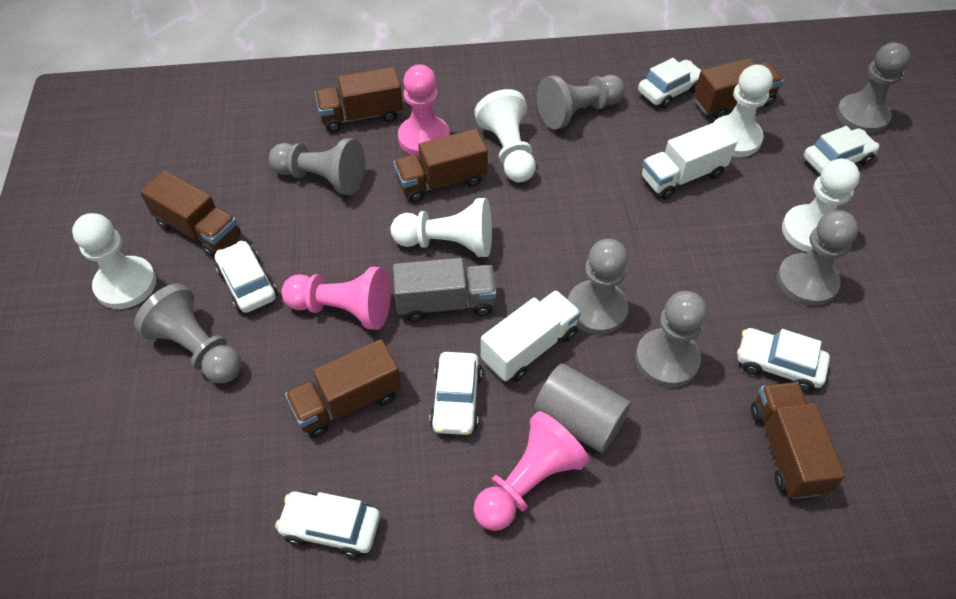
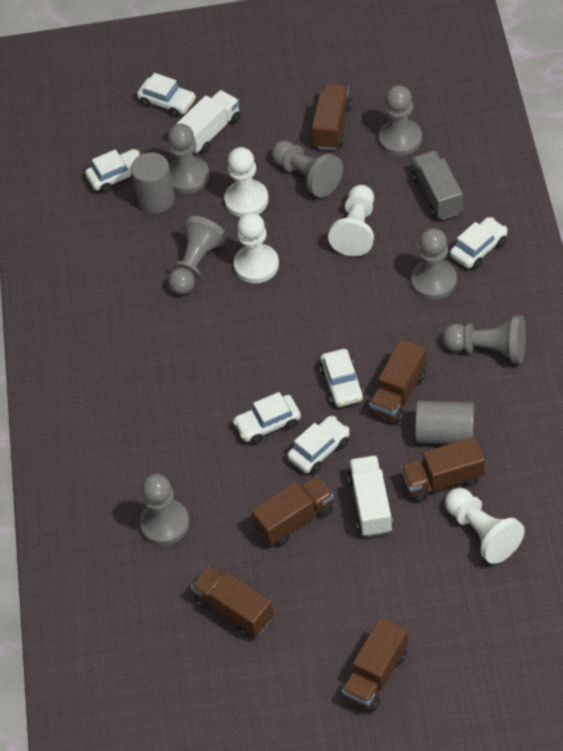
grey cylinder: 1 -> 2
pink pawn: 3 -> 0
white pawn: 5 -> 4

